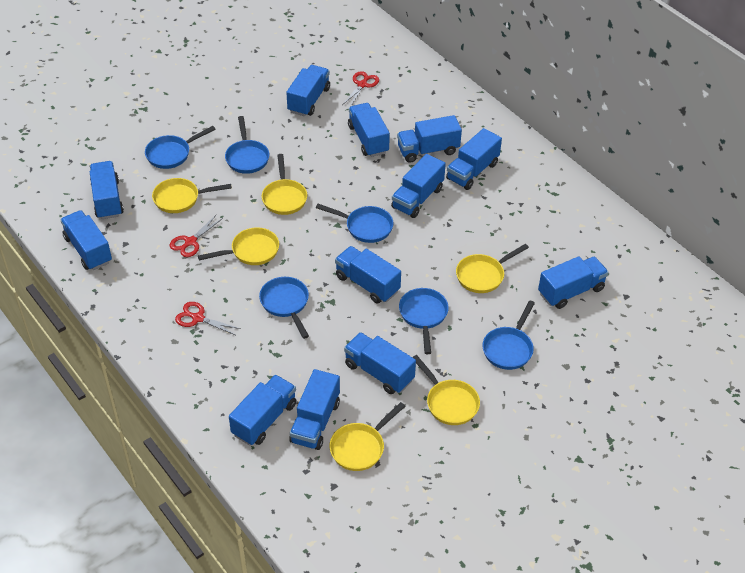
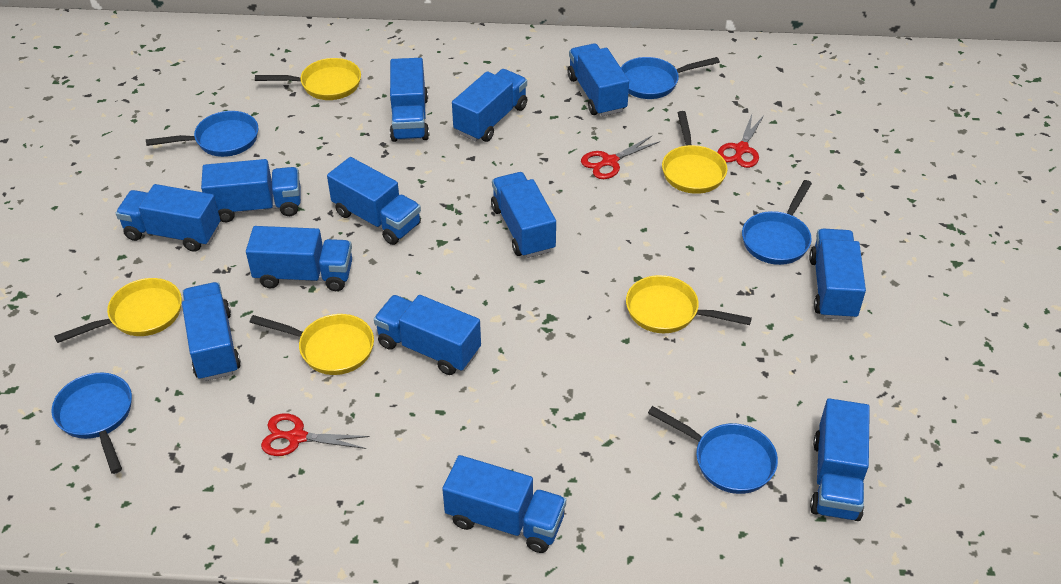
blue pan: 6 -> 5
blue truck: 12 -> 13
yellow pan: 6 -> 5

